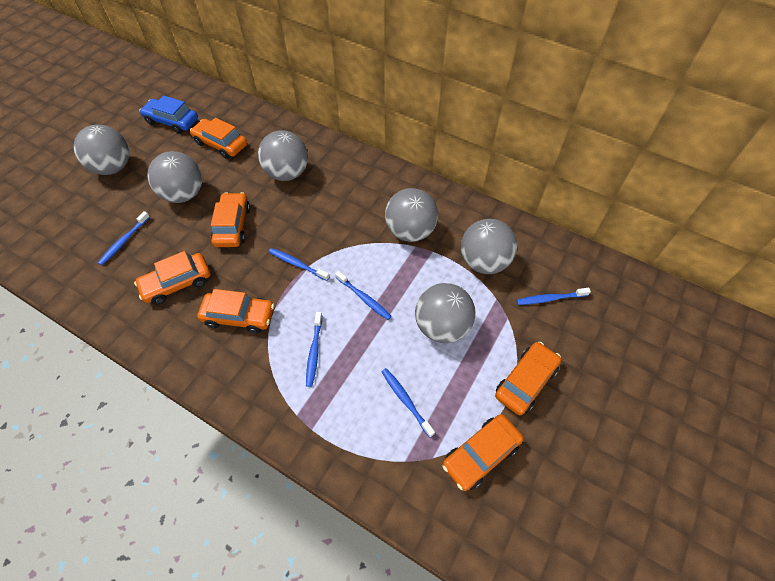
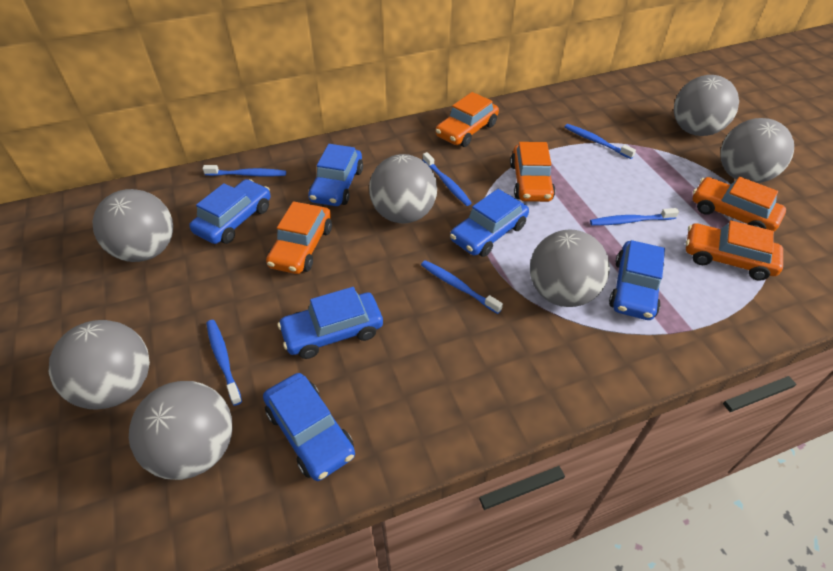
blue car: 1 -> 6
grey ball: 6 -> 7
orange car: 6 -> 5

